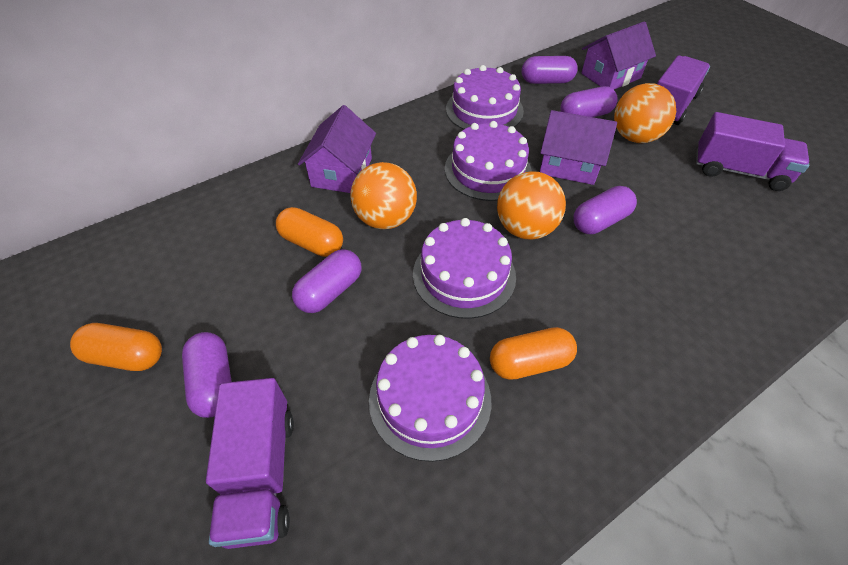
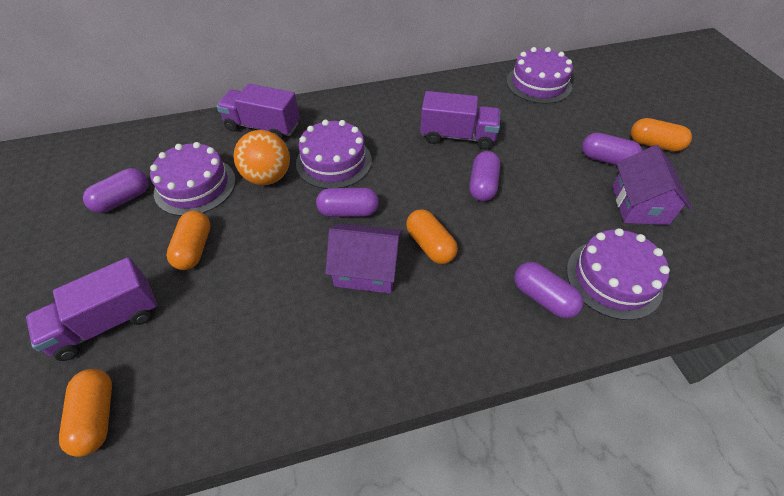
orange ball: 3 -> 1
orange capsule: 3 -> 4
purple house: 3 -> 2

